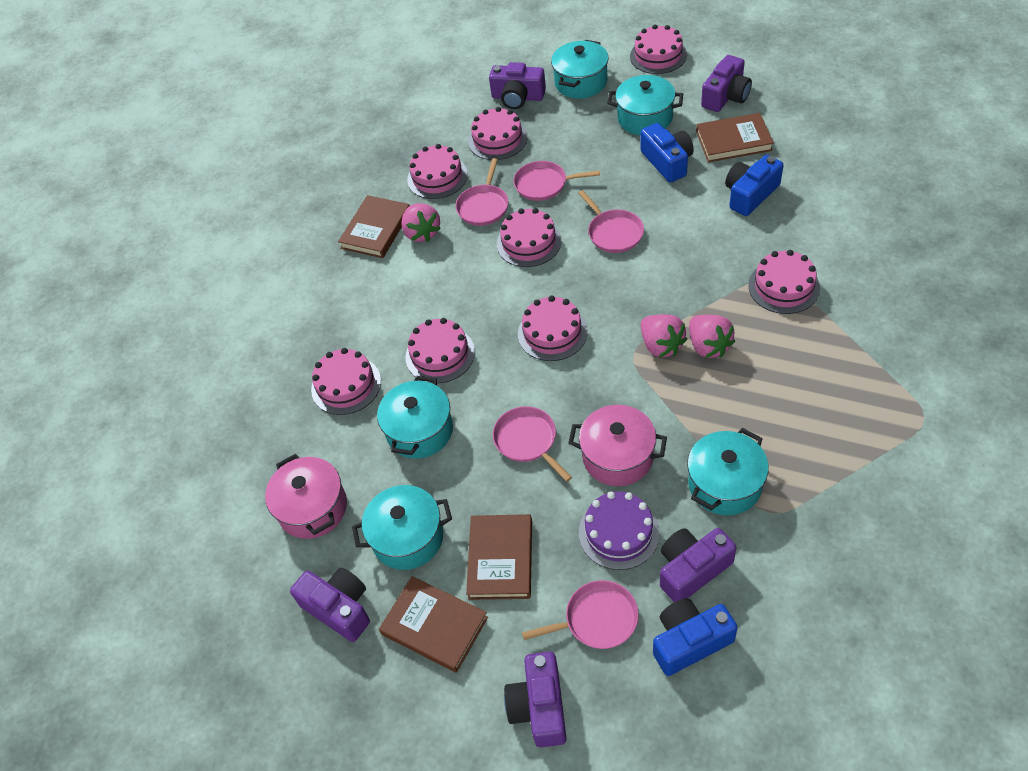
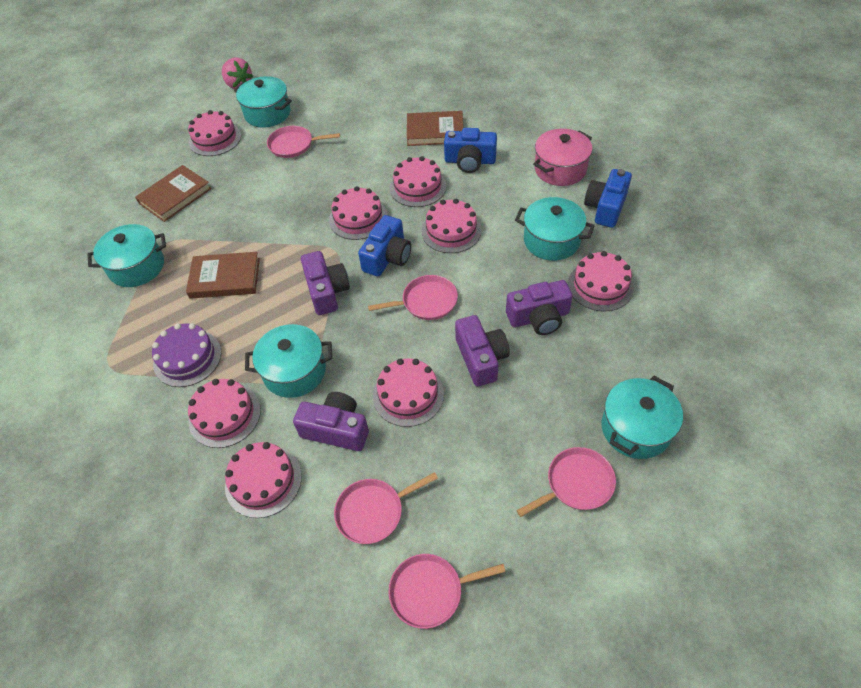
brown book: 4 -> 3
pink pot: 2 -> 1
pink strawberry: 3 -> 1
purple camera: 5 -> 4

